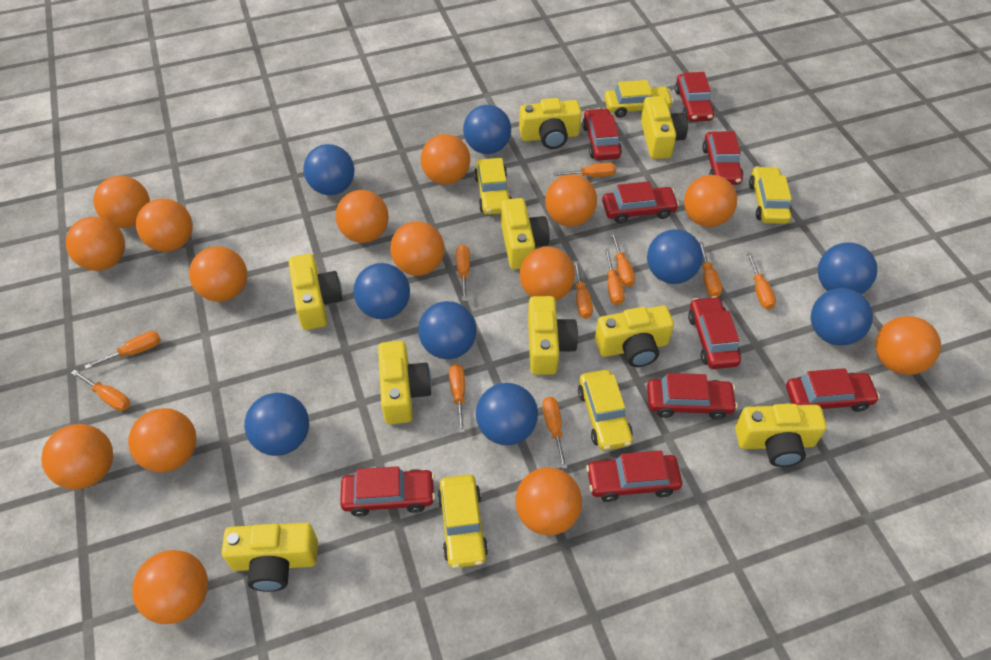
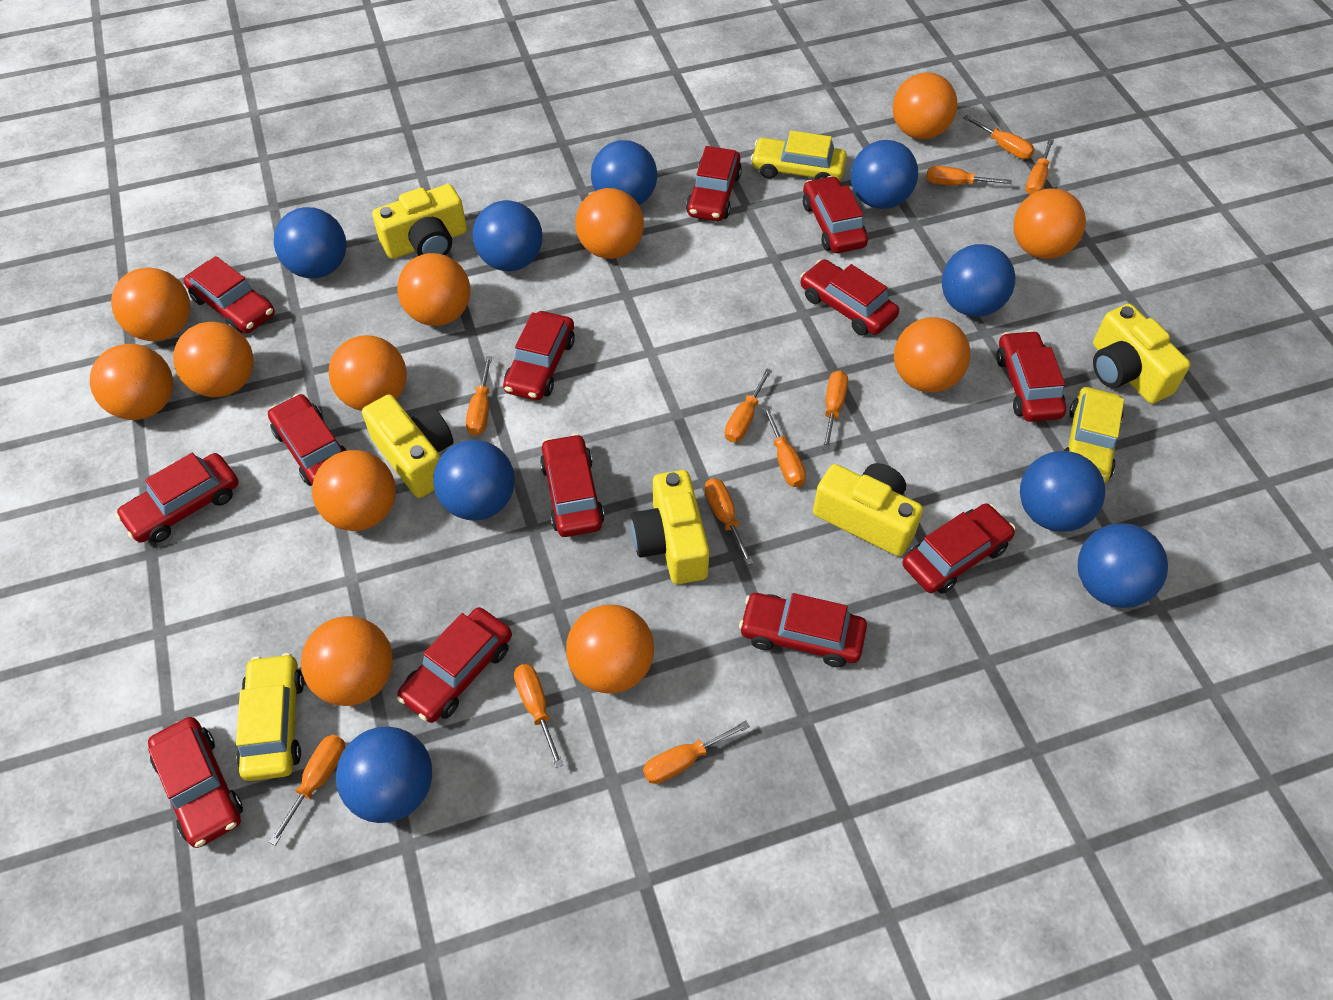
orange ball: 15 -> 12
red car: 9 -> 13
yellow camera: 9 -> 5
yellow car: 5 -> 3

